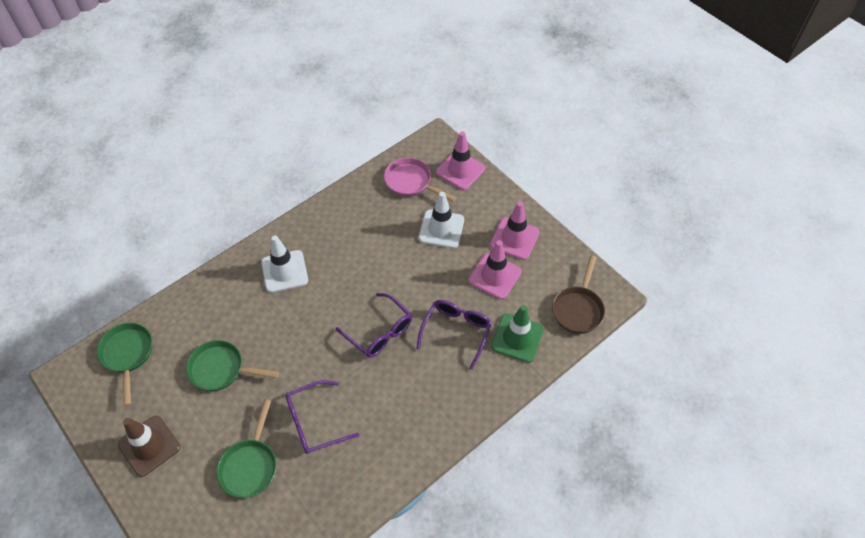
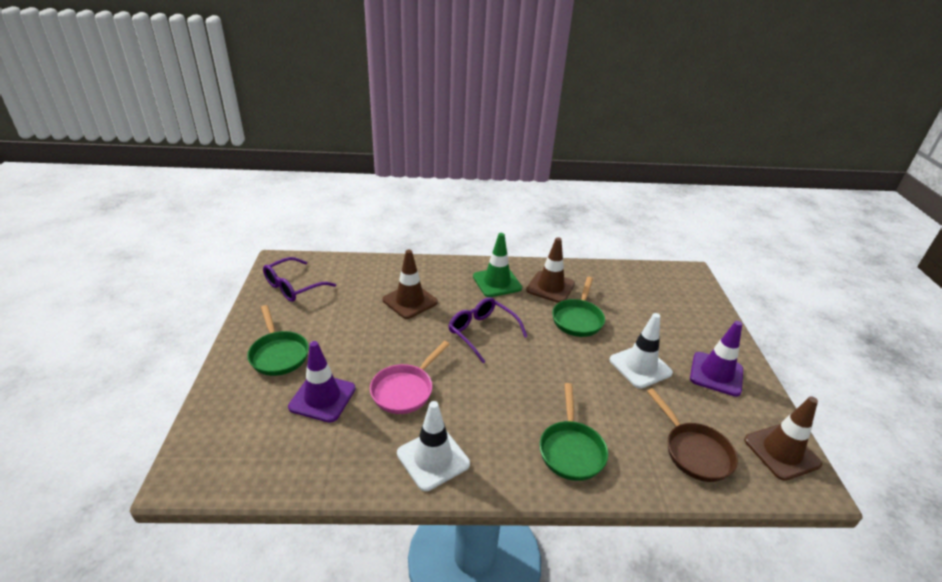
brown traffic cone: 1 -> 3
pink traffic cone: 3 -> 0
purple glasses: 3 -> 2
purple traffic cone: 0 -> 2

